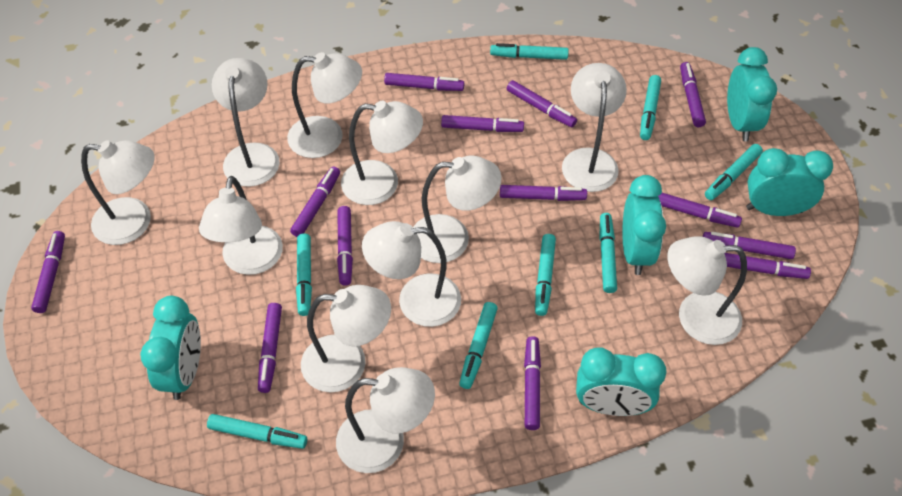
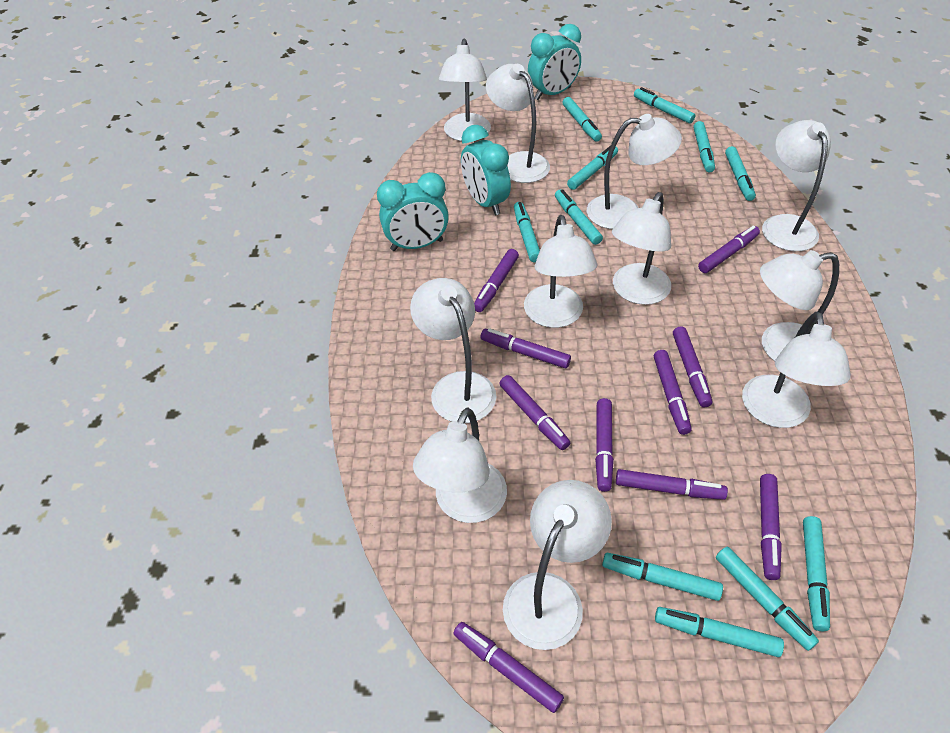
purple marker: 13 -> 10
turquoise clock: 5 -> 3
turquoise marker: 8 -> 11

